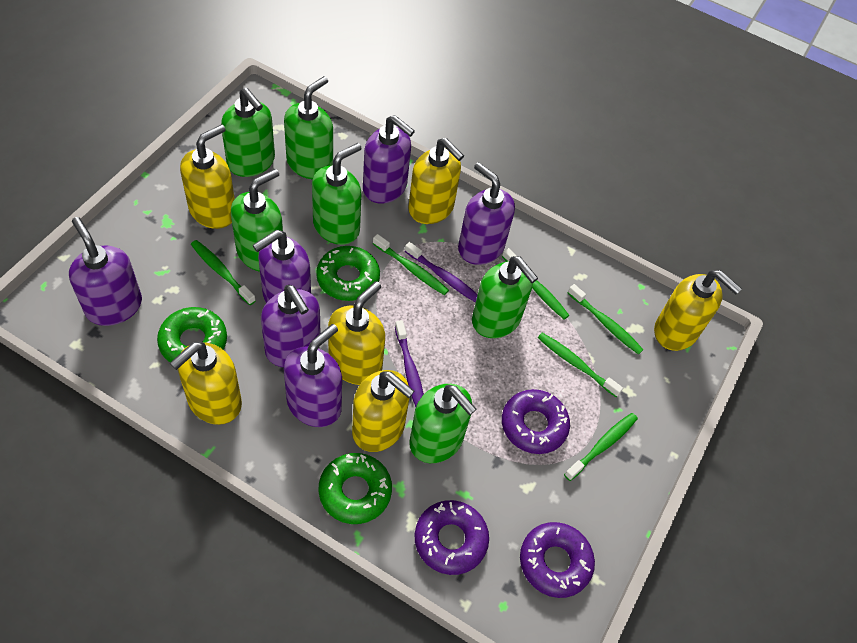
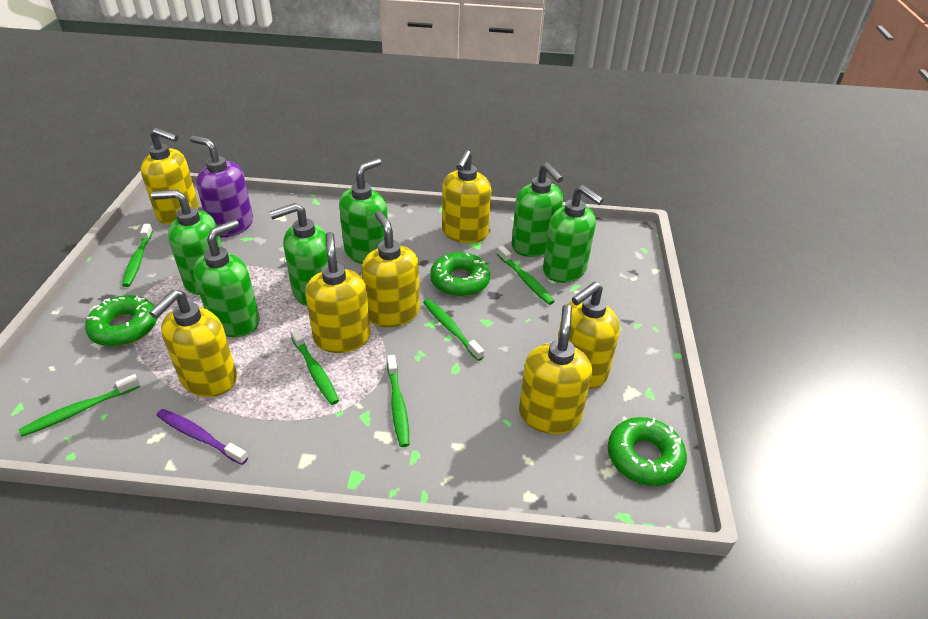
purple donut: 3 -> 0
purple soap dispenser: 6 -> 1
purple toothbrush: 2 -> 1
yellow soap dispenser: 6 -> 7

